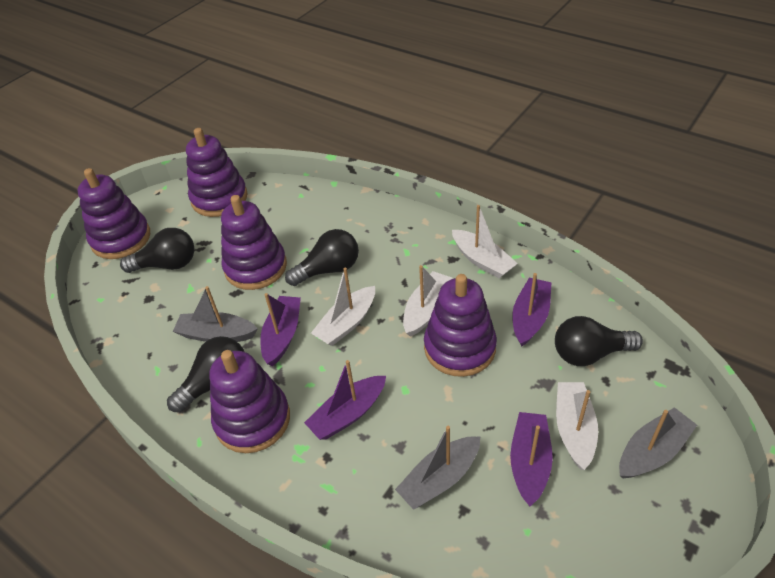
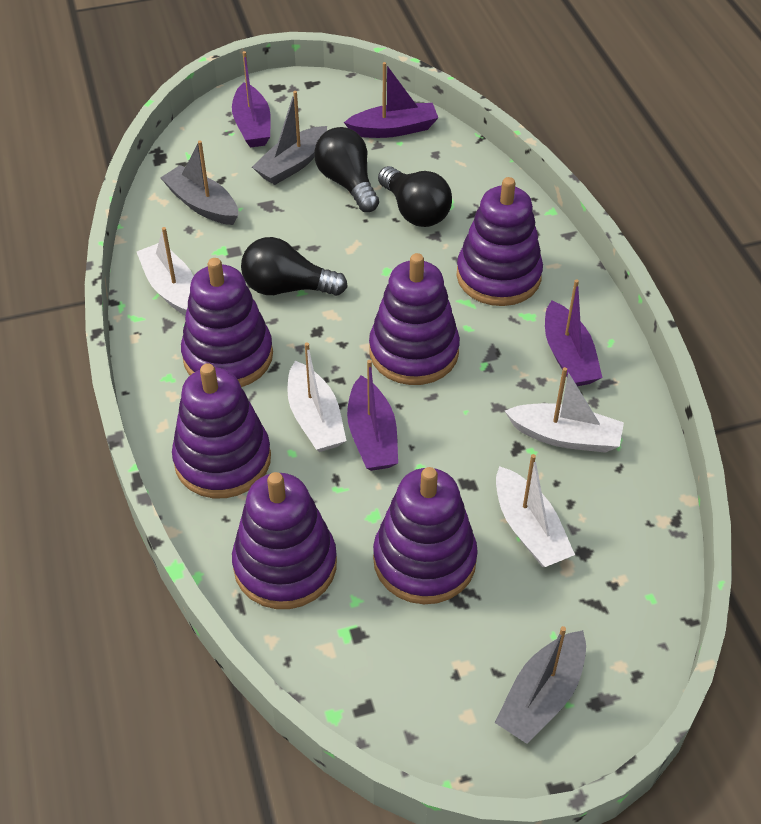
black light bulb: 4 -> 3
purple stacking toy: 5 -> 6

